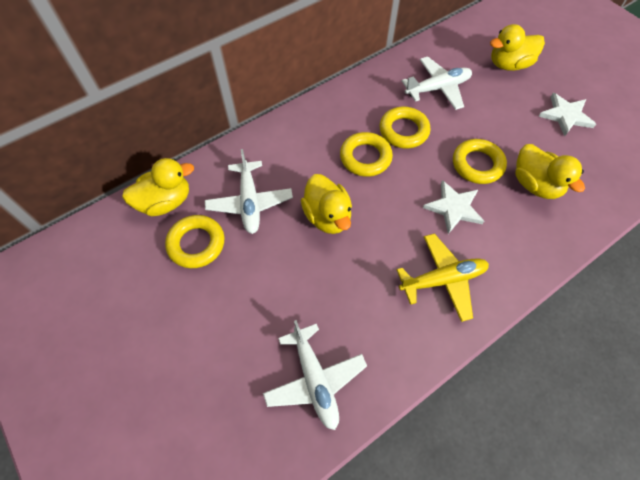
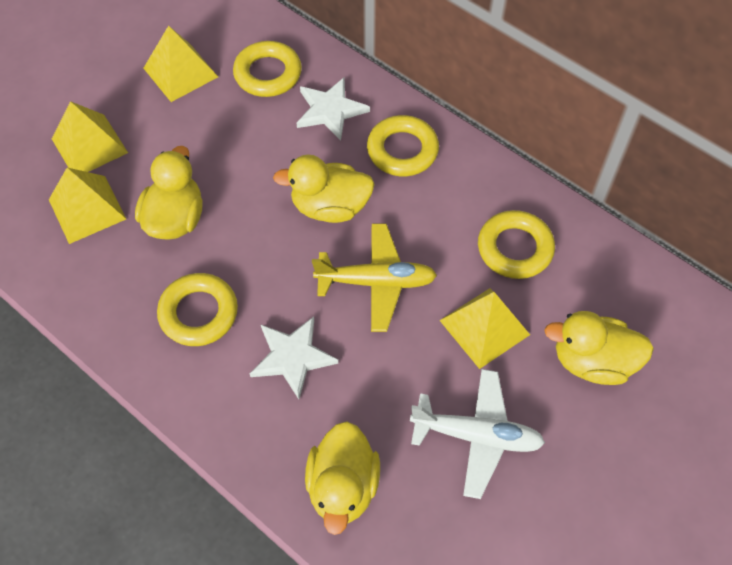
white plane: 3 -> 1
yellow pyramid: 0 -> 4

